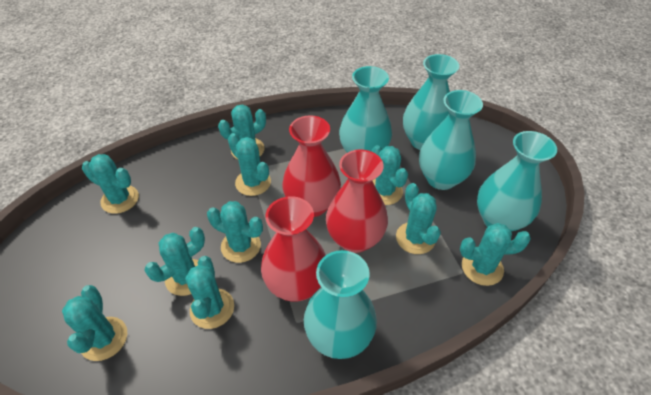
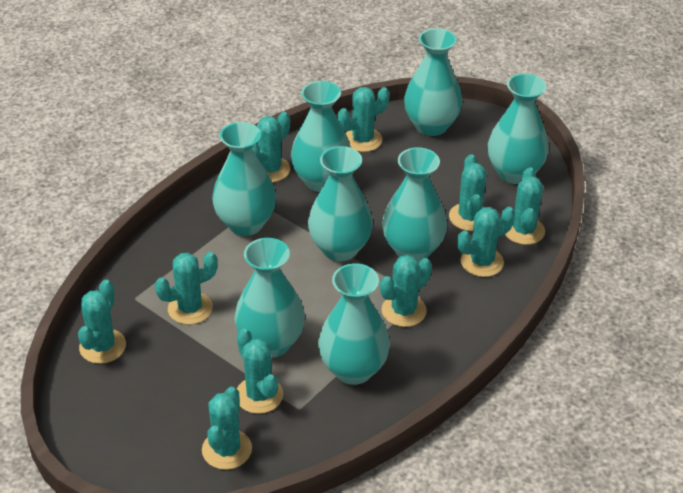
red vase: 3 -> 0
turquoise vase: 5 -> 8

